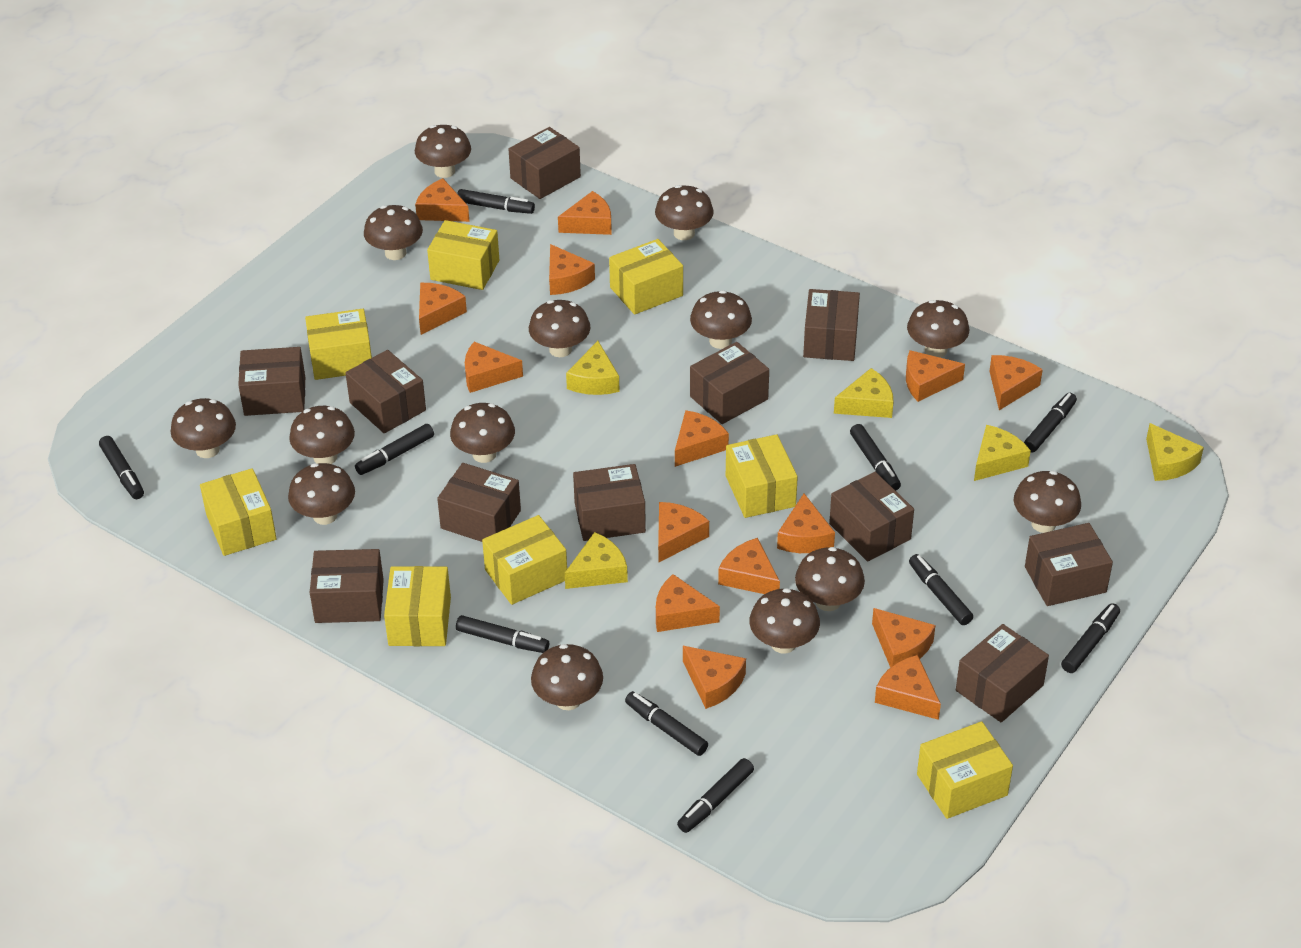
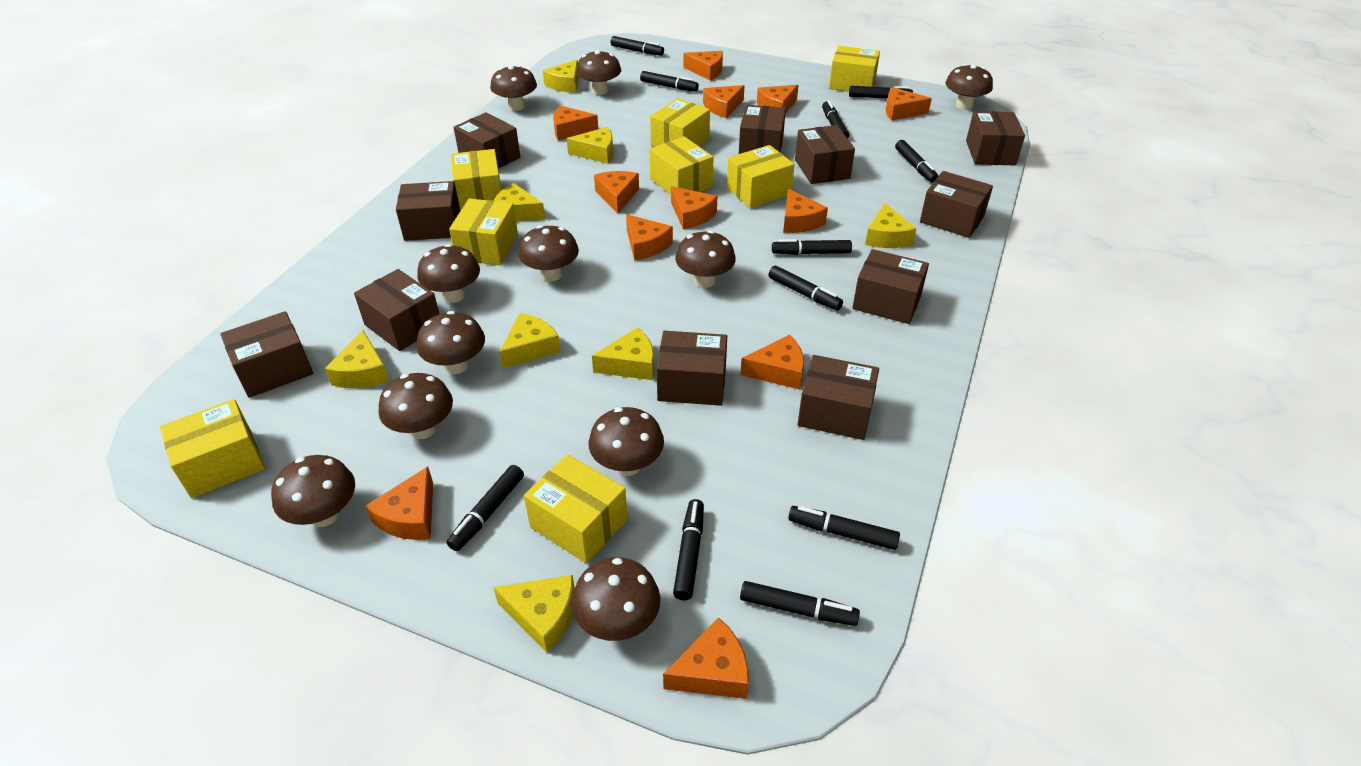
black marker: 10 -> 11
brown mushroom: 14 -> 11
orange cheese: 15 -> 12
yellow cheese: 5 -> 8

